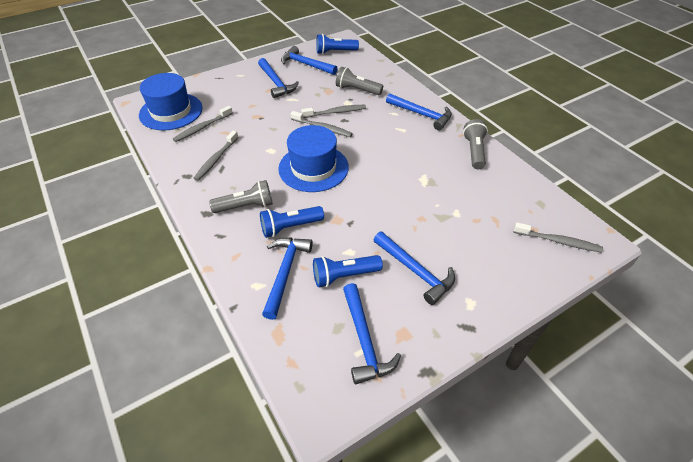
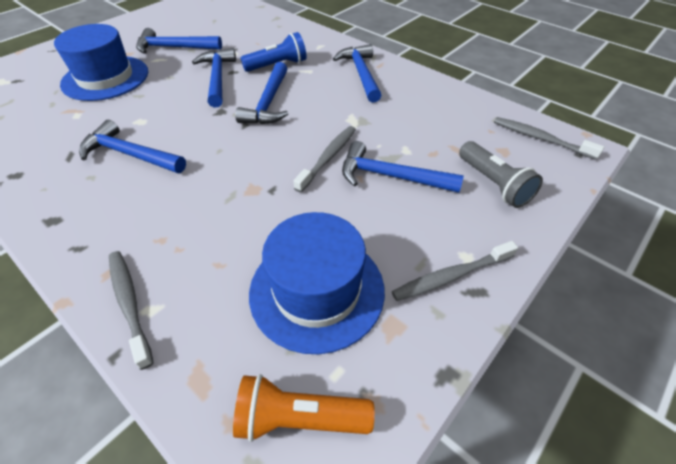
blue flashlight: 3 -> 1
grey flashlight: 3 -> 1
grey toothbrush: 5 -> 4
orange flashlight: 0 -> 1

